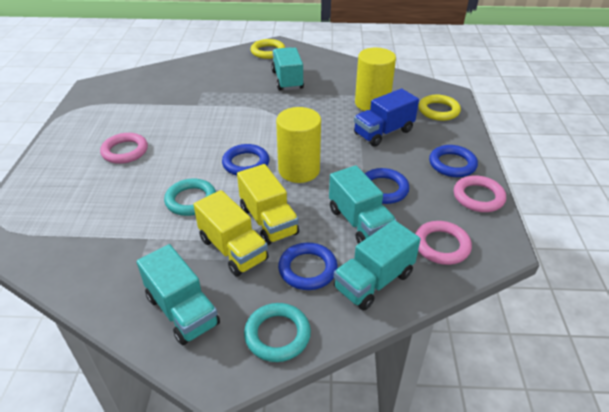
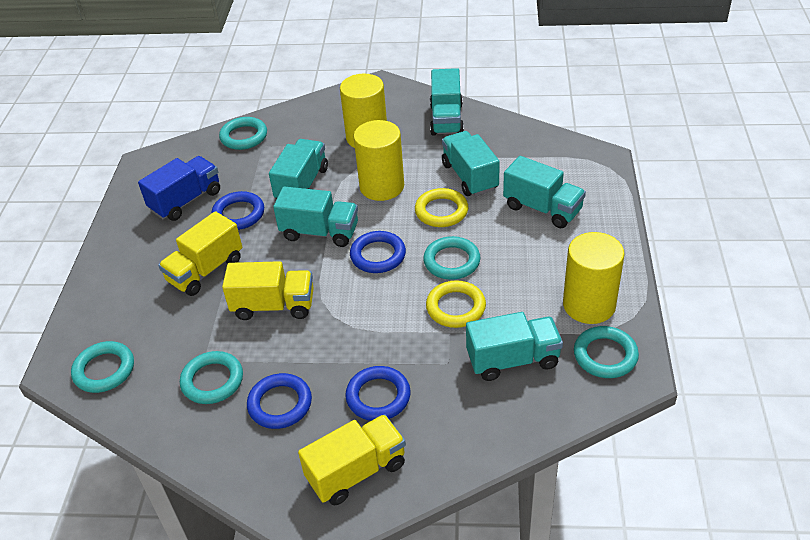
pink ring: 3 -> 0
turquoise ring: 2 -> 5
turquoise truck: 4 -> 6
yellow cylinder: 2 -> 3
yellow truck: 2 -> 3

